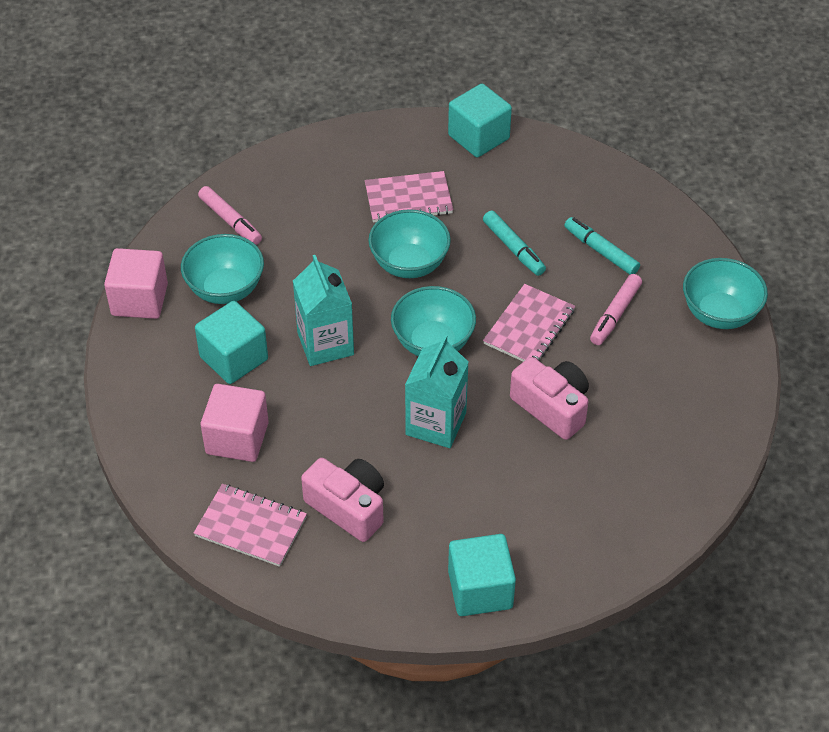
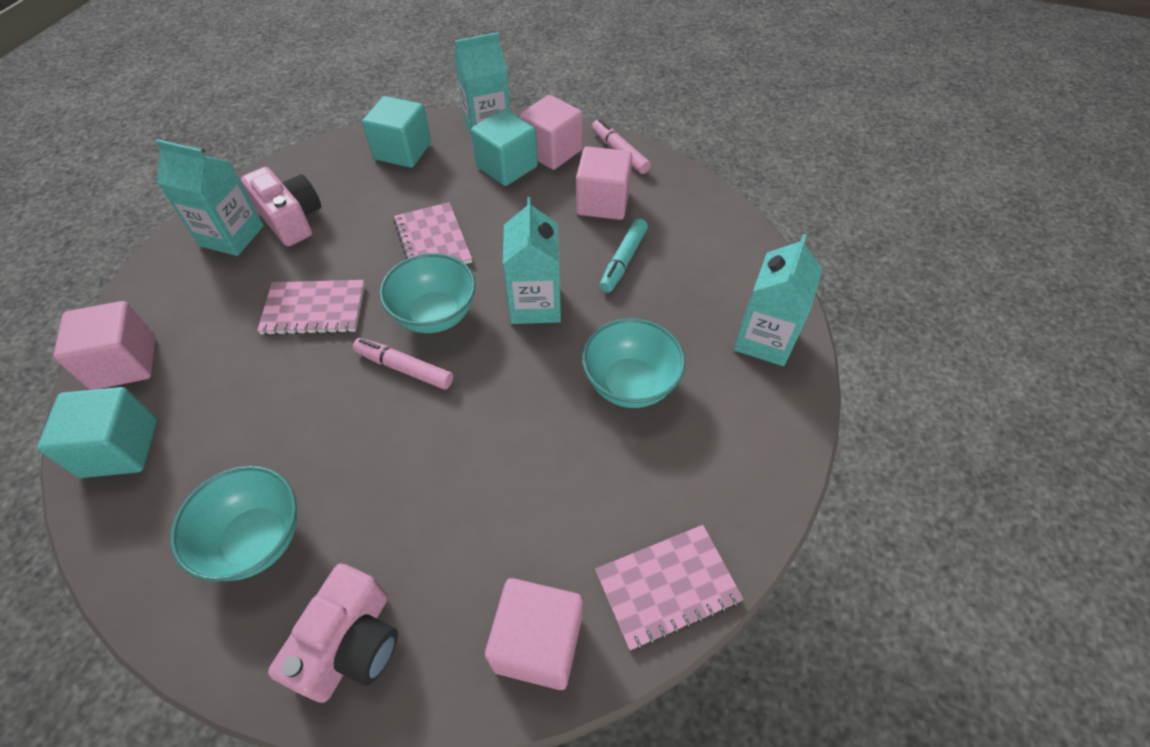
pink cube: 2 -> 4
turquoise bowl: 4 -> 3
turquoise carton: 2 -> 4
turquoise marker: 2 -> 1

